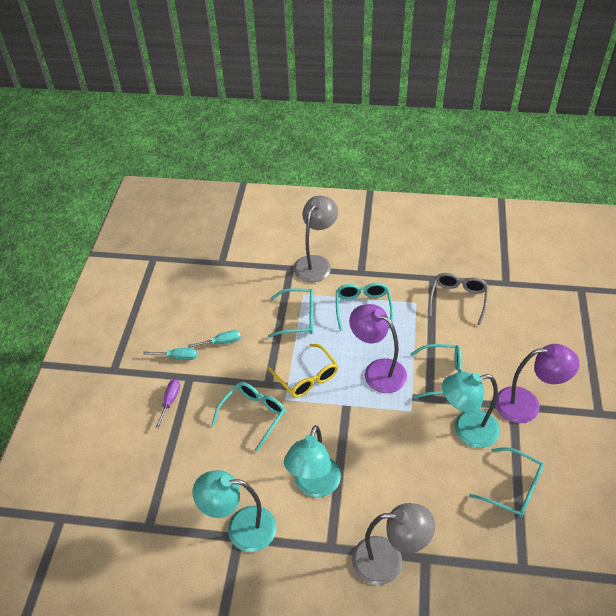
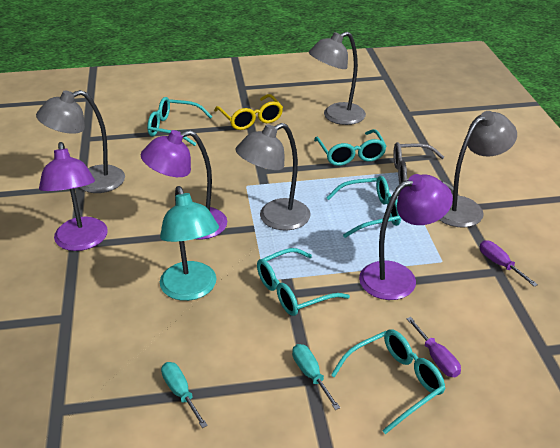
grey lamp: 2 -> 4
purple lamp: 2 -> 3
purple screwdriver: 1 -> 2
turquoise lamp: 3 -> 1

